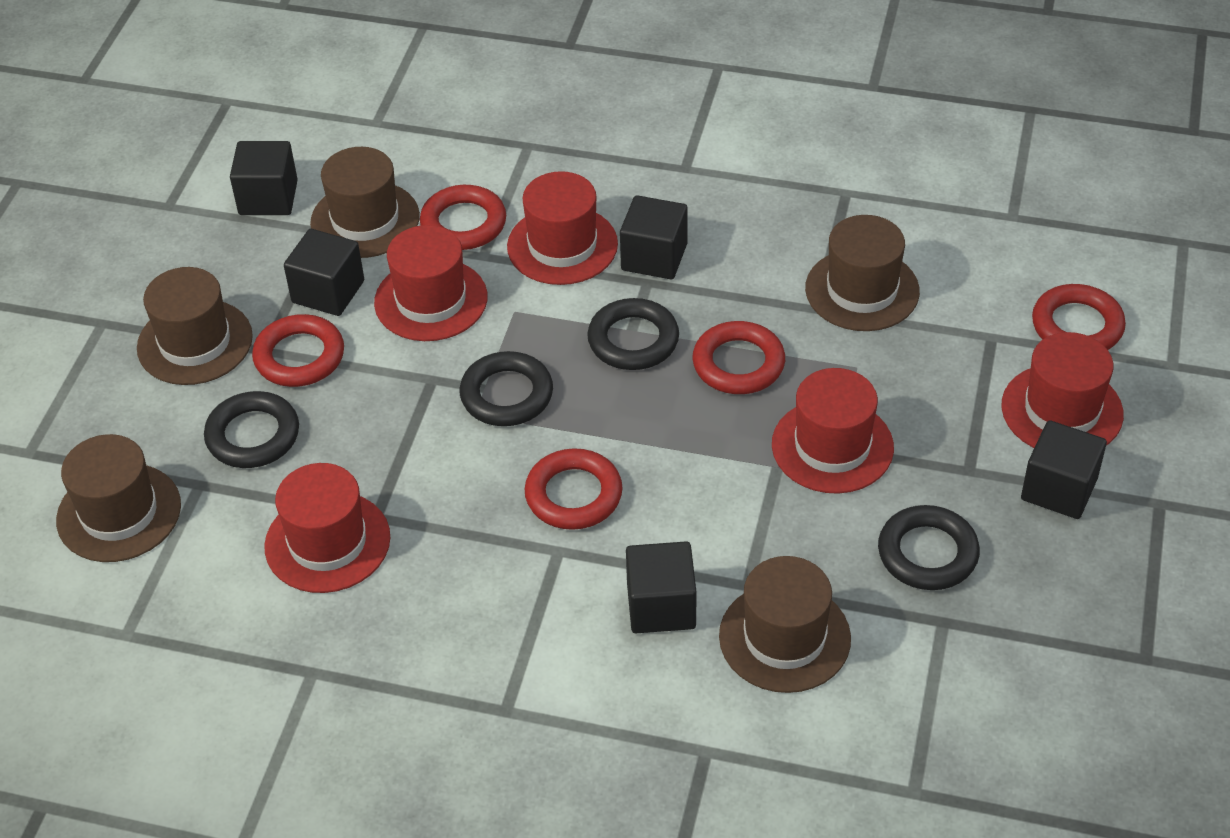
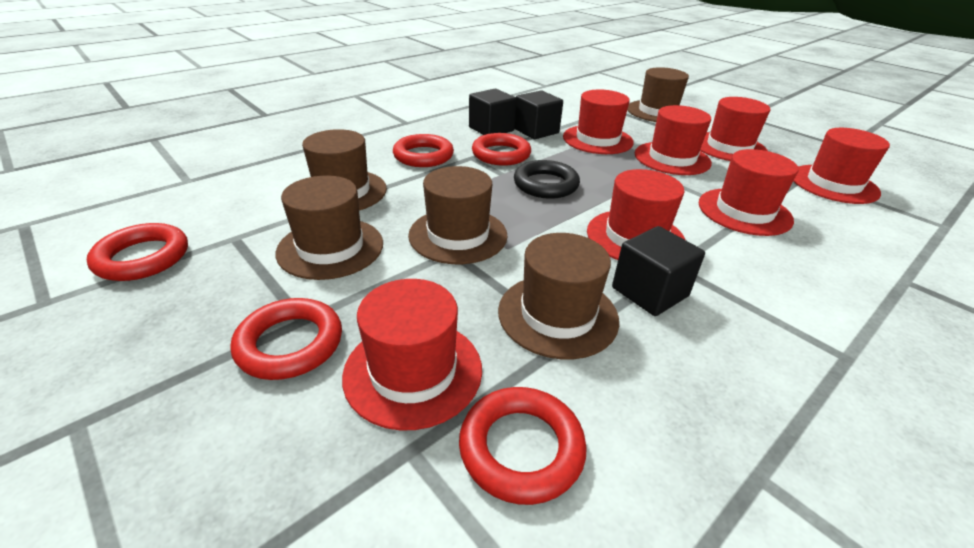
black cube: 5 -> 3
black ring: 4 -> 1
red hat: 5 -> 7

